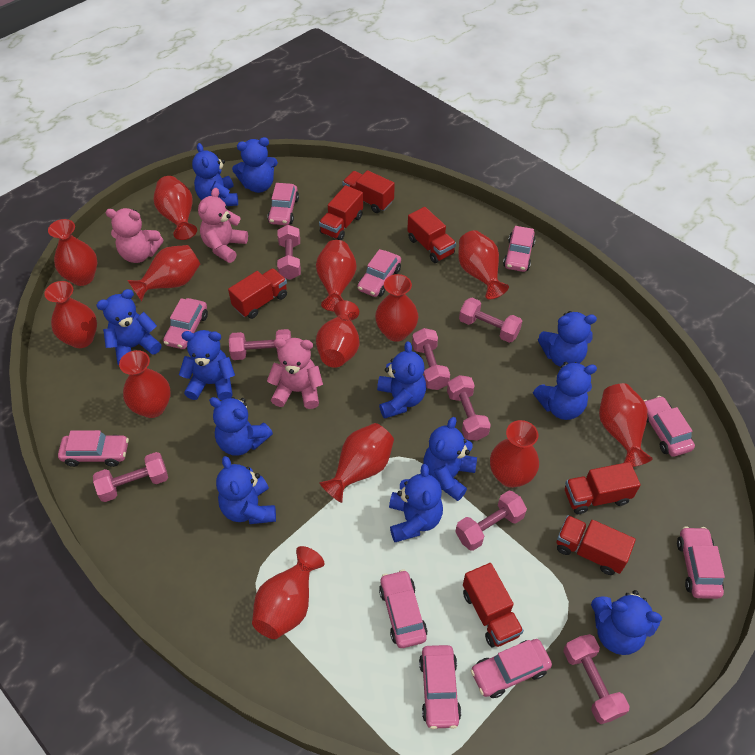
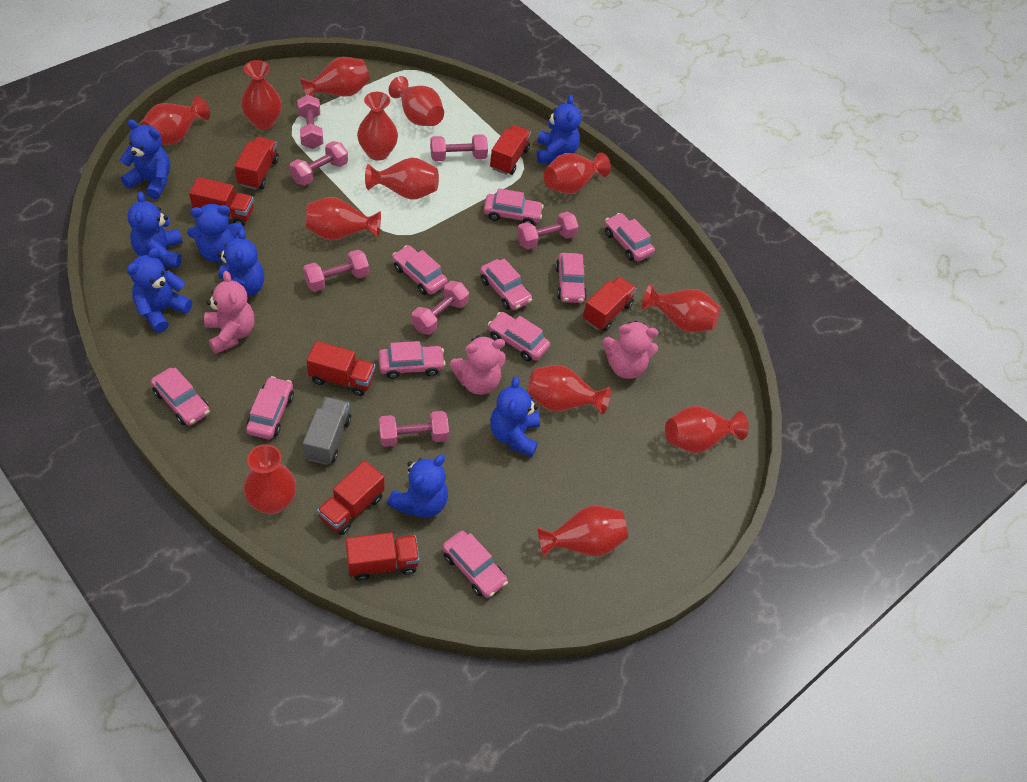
blue teddy bear: 12 -> 8
grey truck: 0 -> 1
pink dumbbell: 8 -> 7

